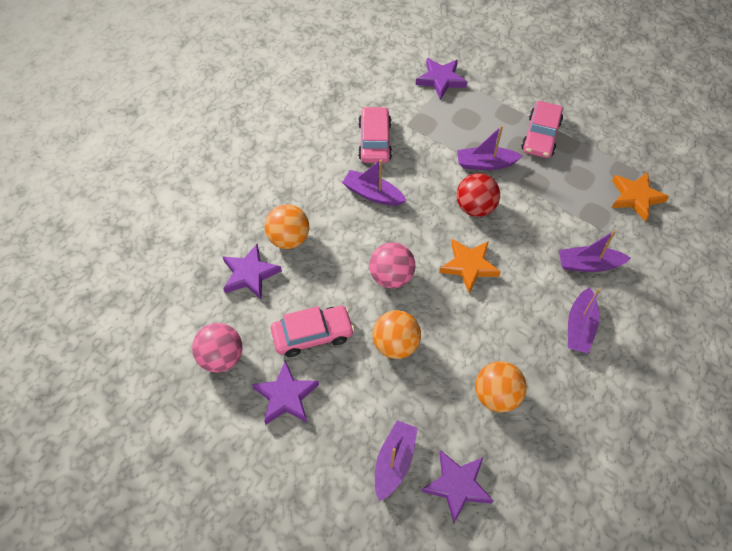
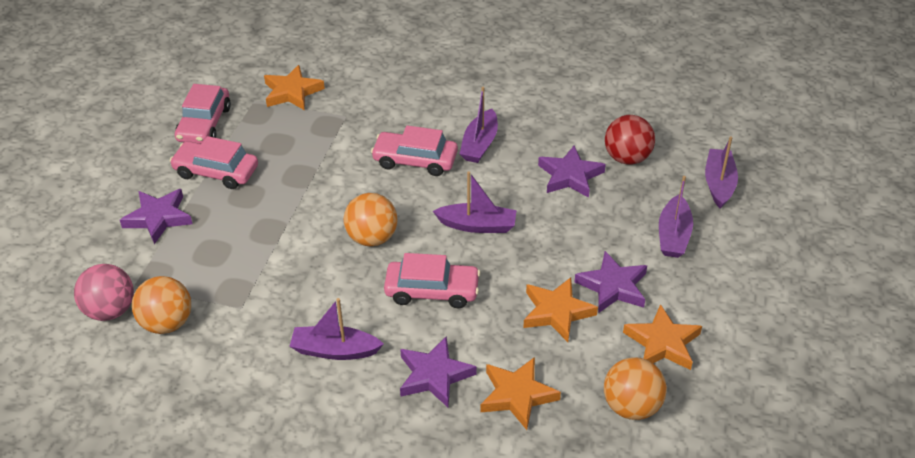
orange star: 2 -> 4
pink ball: 2 -> 1
pink car: 3 -> 4

